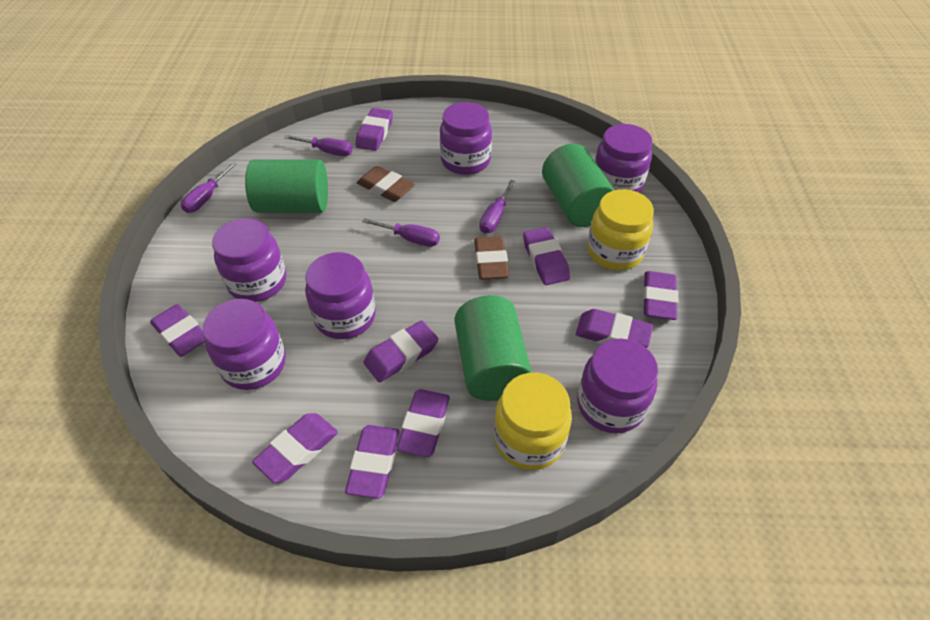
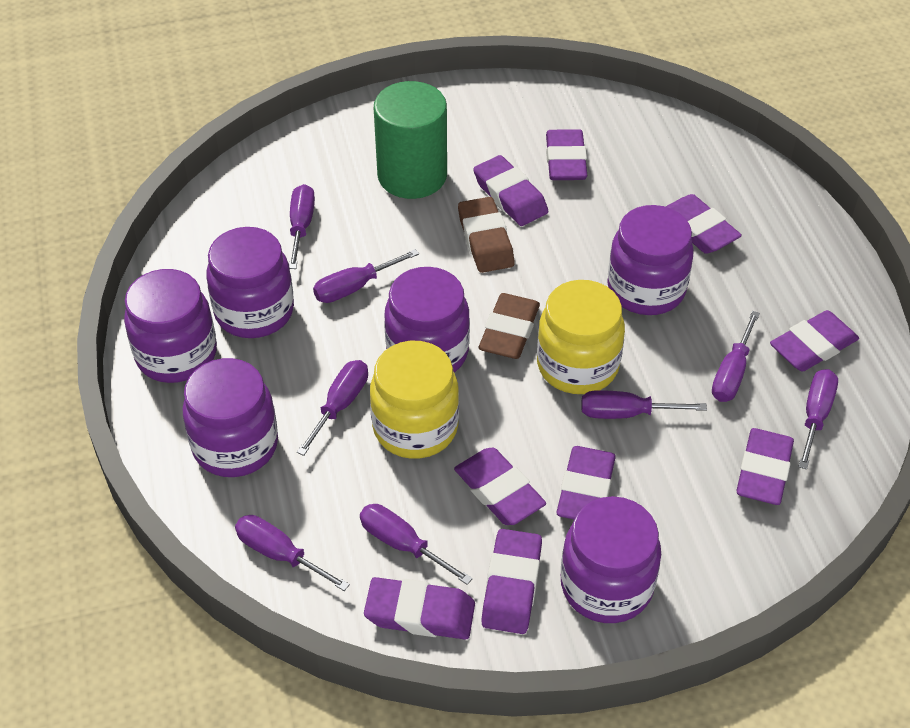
green cylinder: 3 -> 1
purple screwdriver: 4 -> 8

